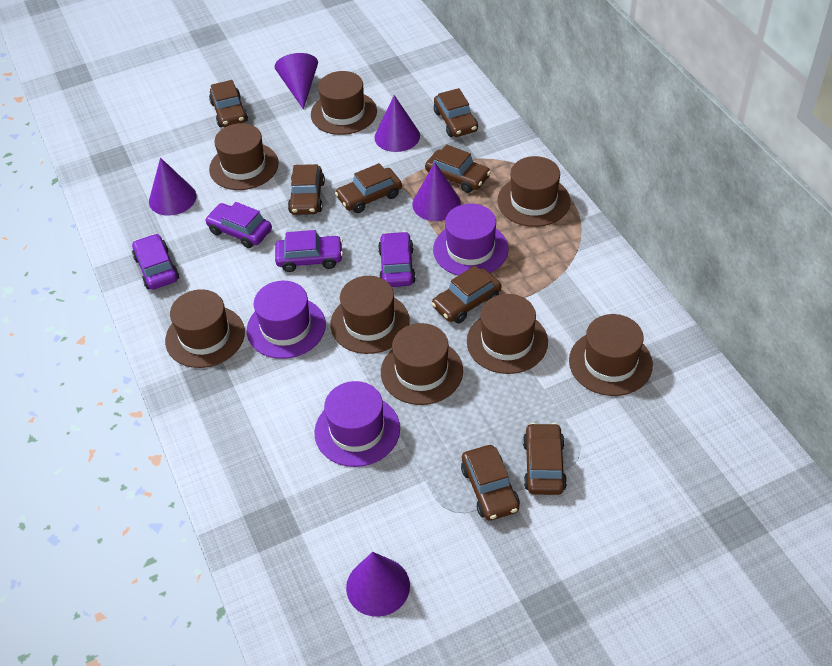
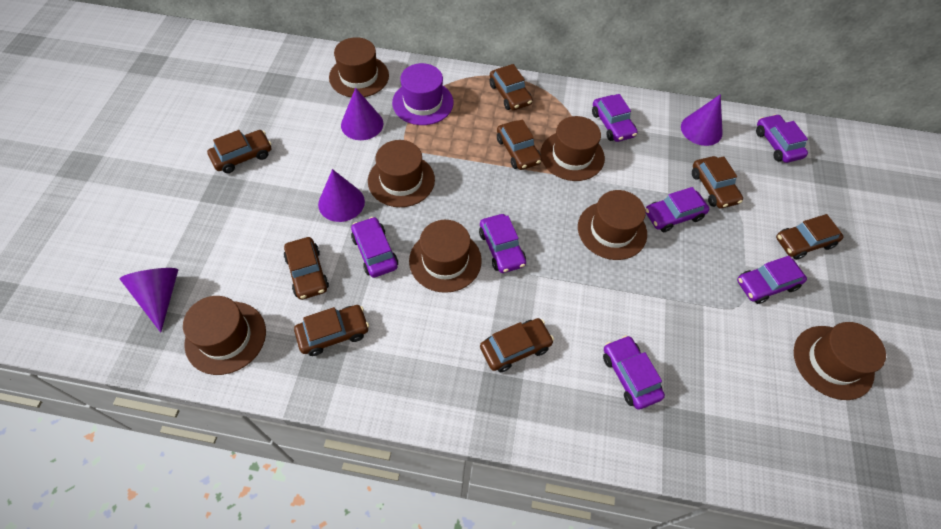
brown hat: 8 -> 7
purple car: 4 -> 7
purple cone: 5 -> 4
purple hat: 3 -> 1

